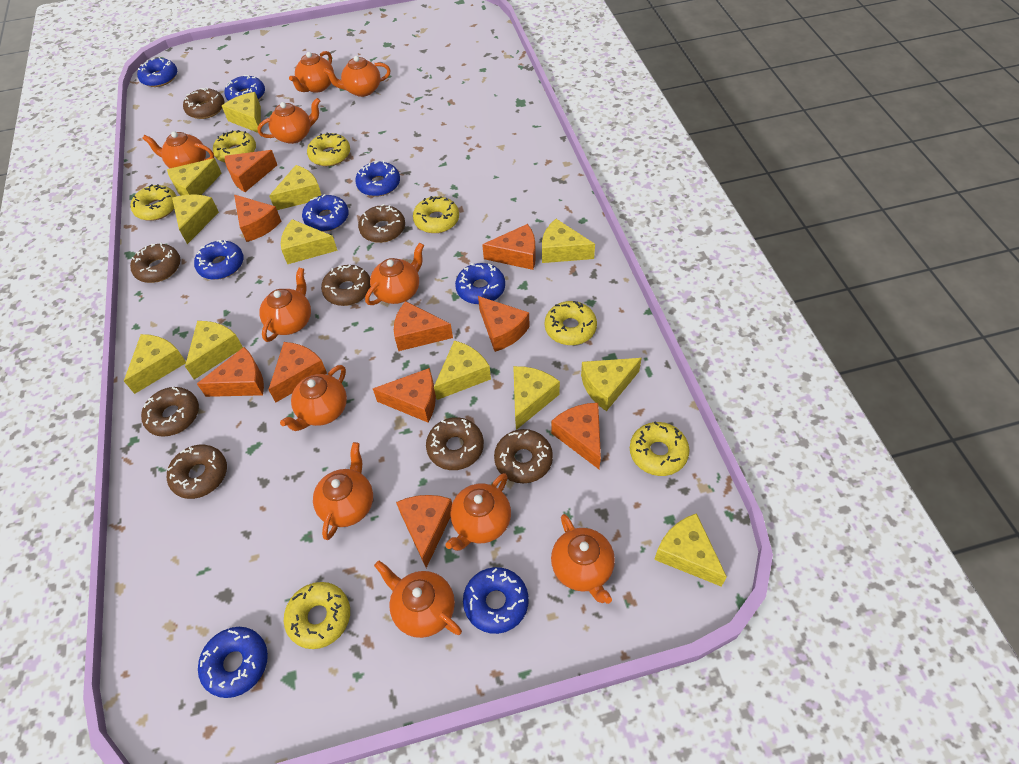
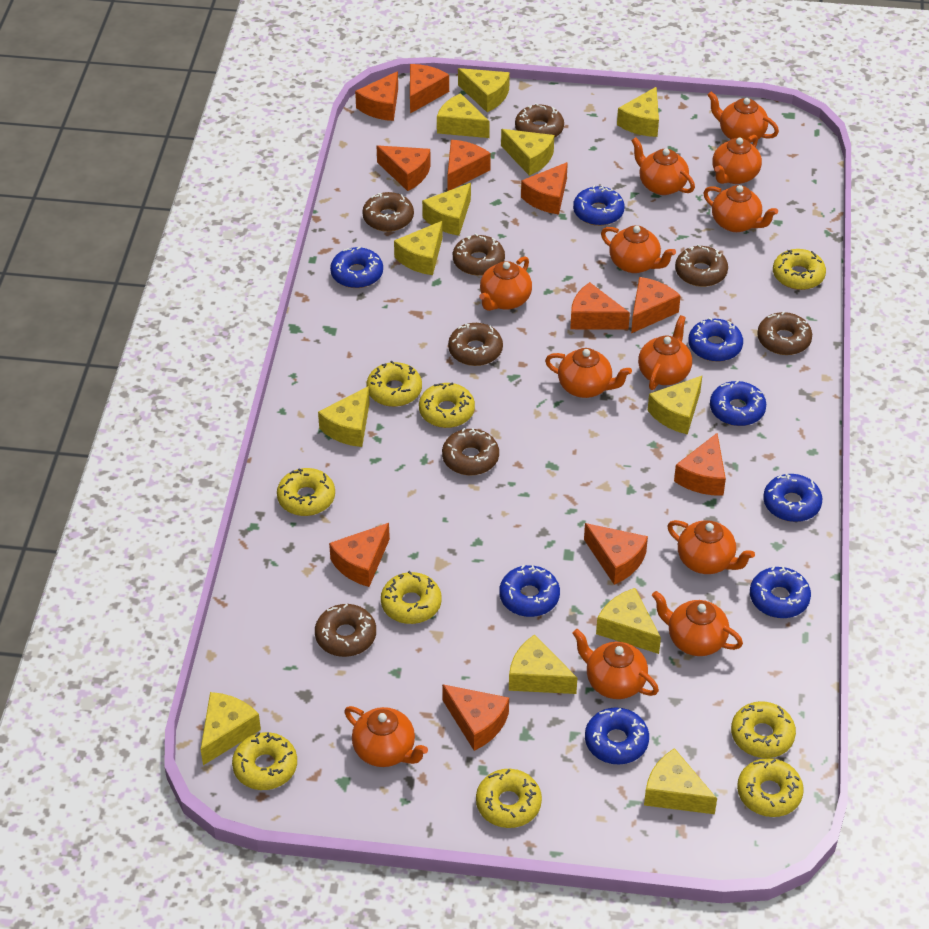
orange cheese: 10 -> 11
orange teapot: 11 -> 12
yellow donut: 7 -> 9

